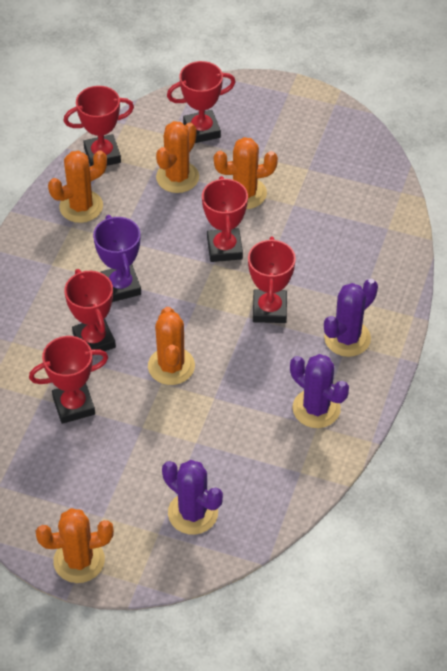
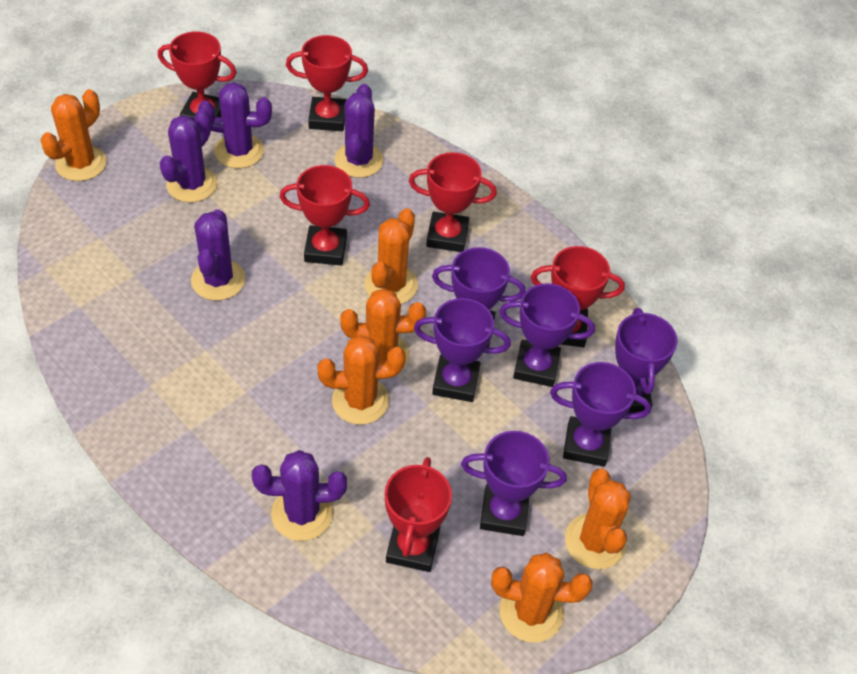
orange cactus: 5 -> 6
purple cactus: 3 -> 5
purple trophy: 1 -> 6

